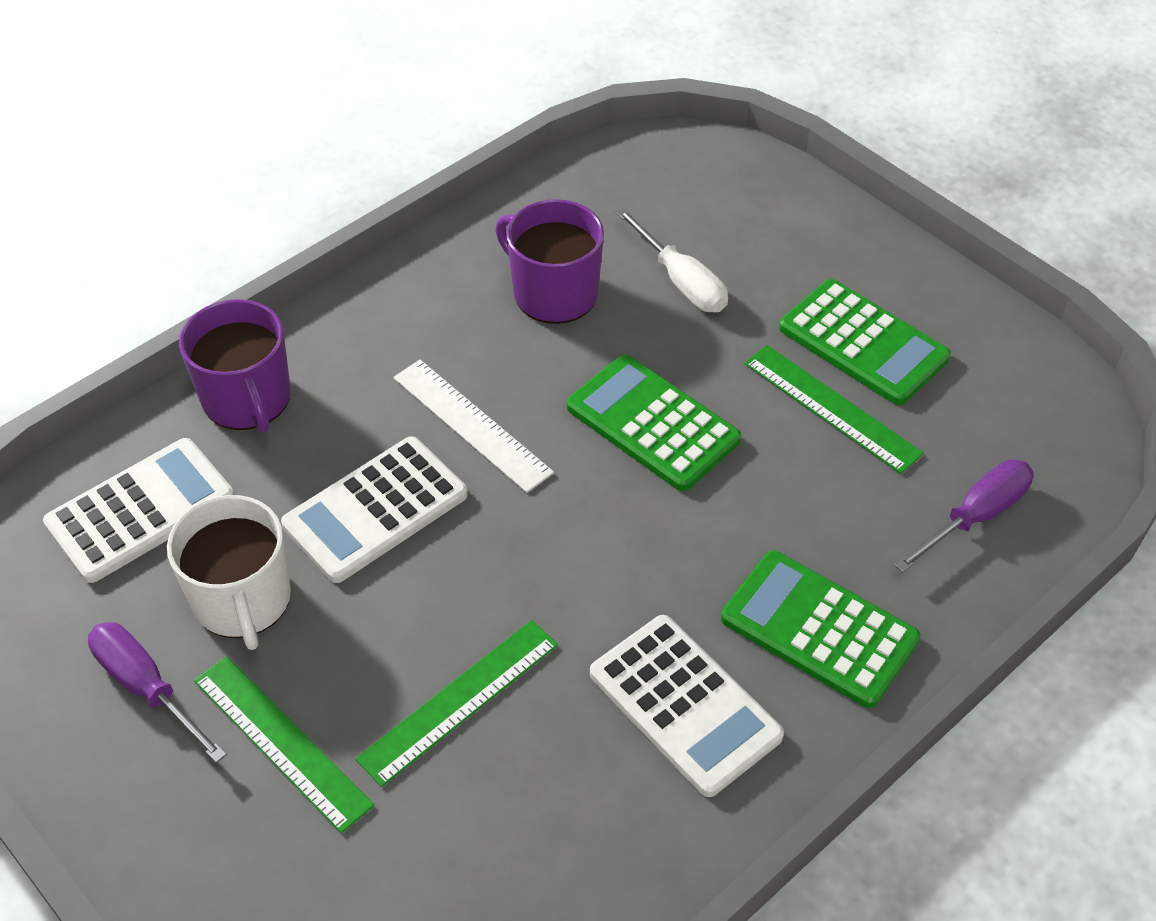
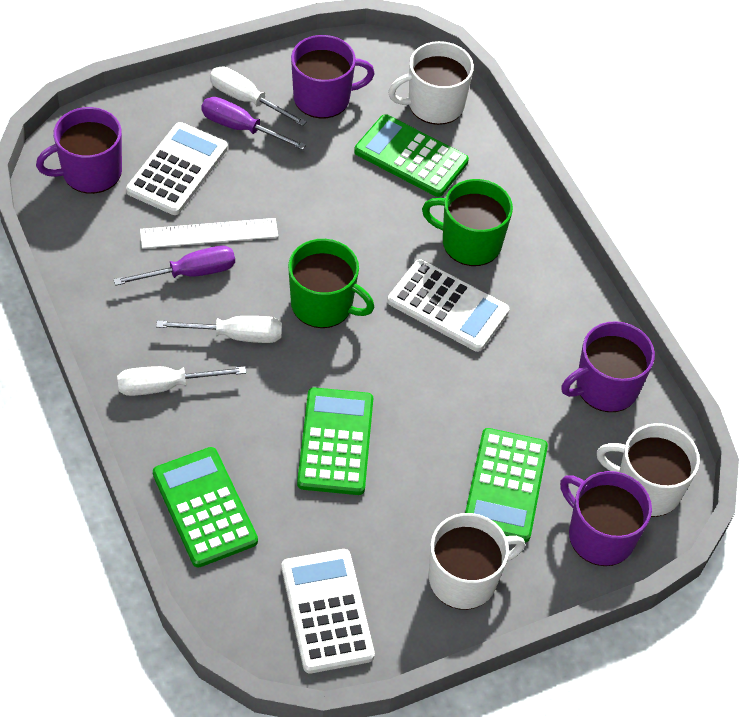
green calculator: 3 -> 4
green mug: 0 -> 2
green ruler: 3 -> 0
purple mug: 2 -> 4
white mug: 1 -> 3
white screwdriver: 1 -> 3

